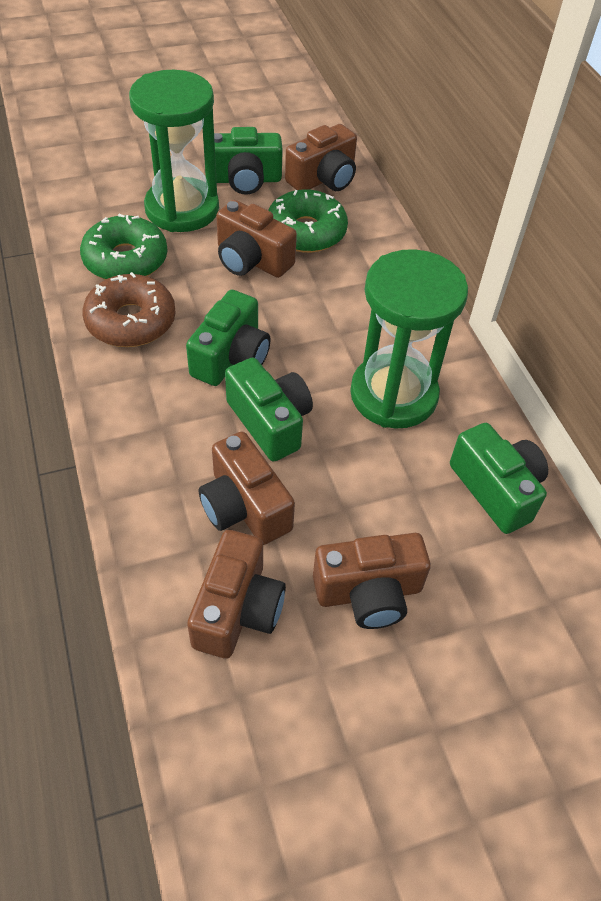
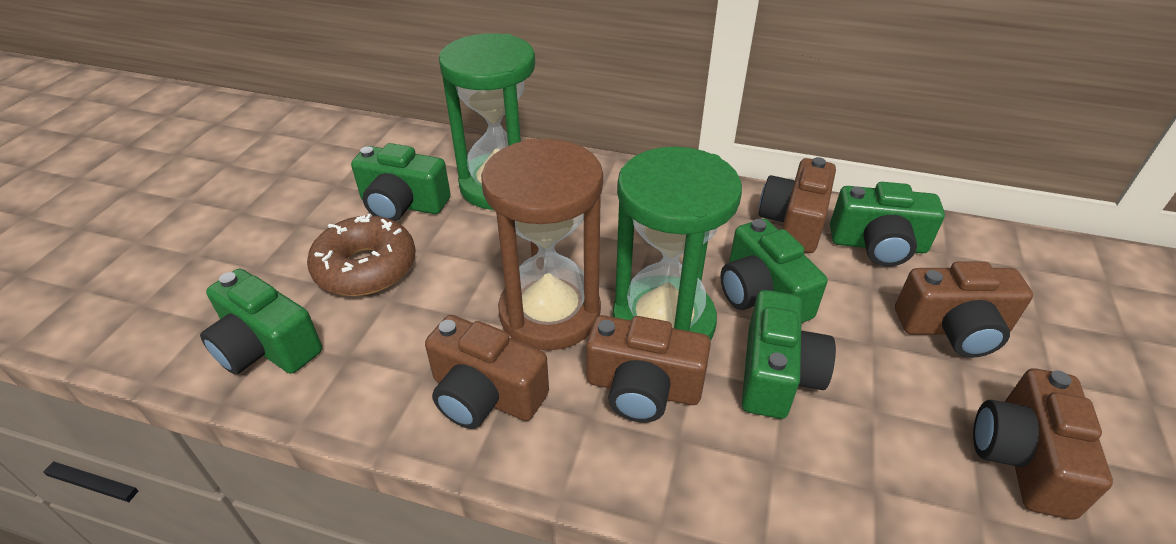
brown hourglass: 0 -> 1
green camera: 4 -> 5
green donut: 2 -> 0

